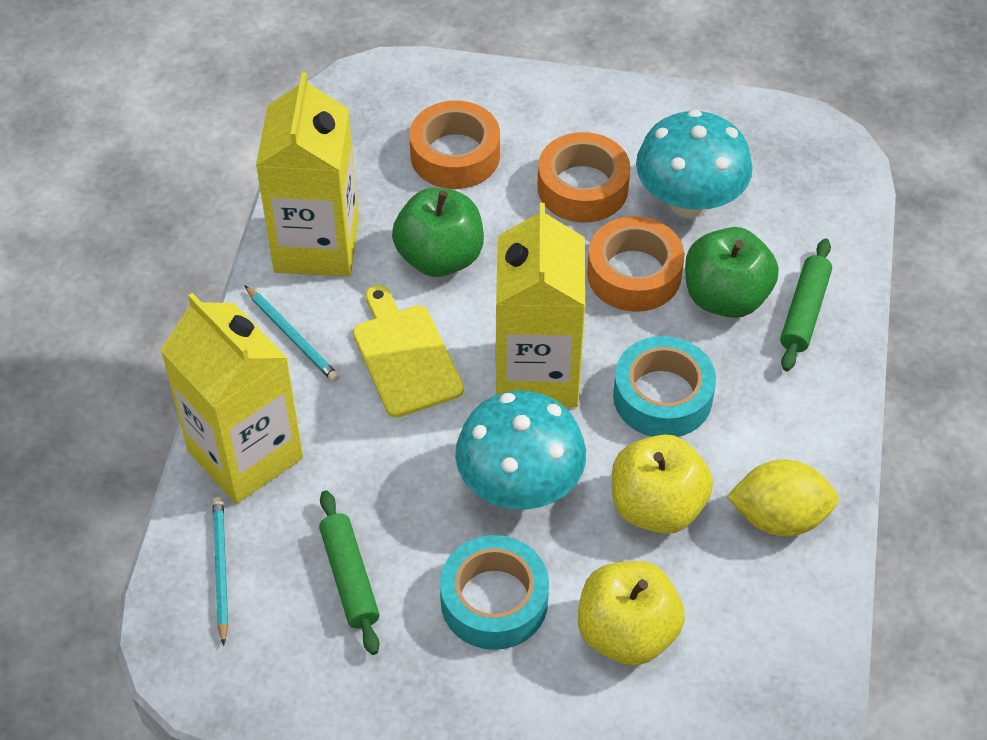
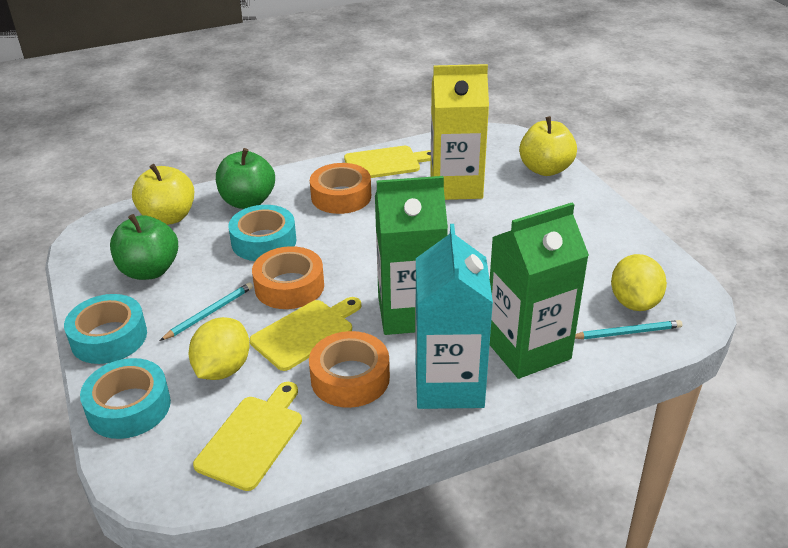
green carton: 0 -> 2
green rolling pin: 2 -> 0
turquoise carton: 0 -> 1
turquoise mushroom: 2 -> 0
turquoise tape: 2 -> 3
yellow carton: 3 -> 1
yellow cutting board: 1 -> 3
yellow lemon: 1 -> 2

